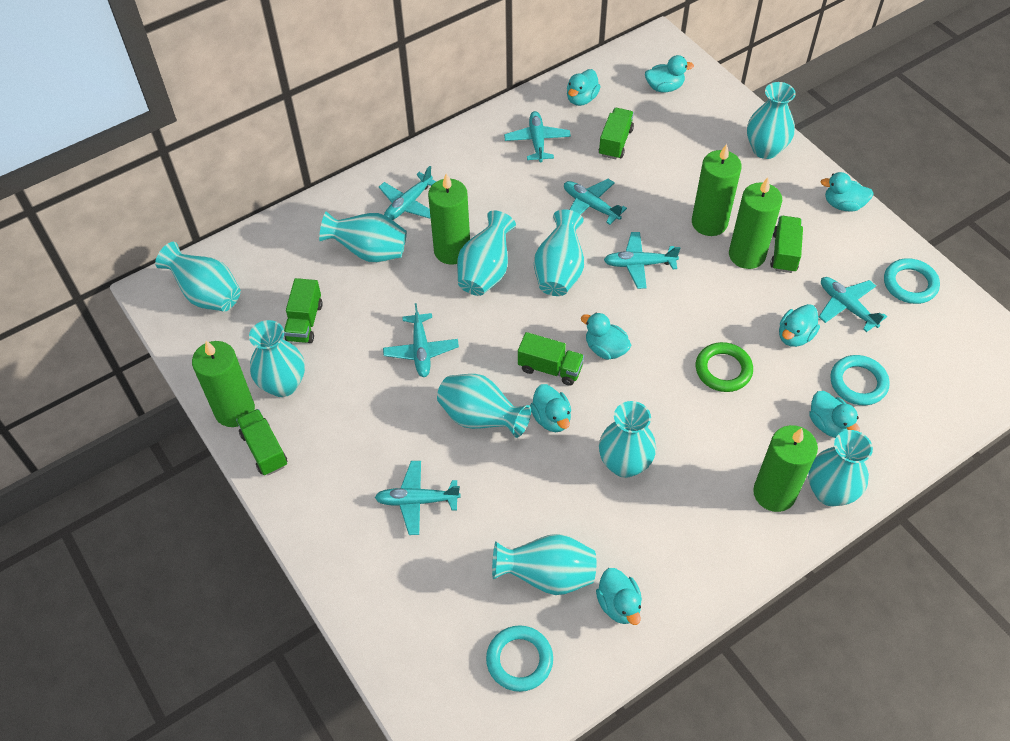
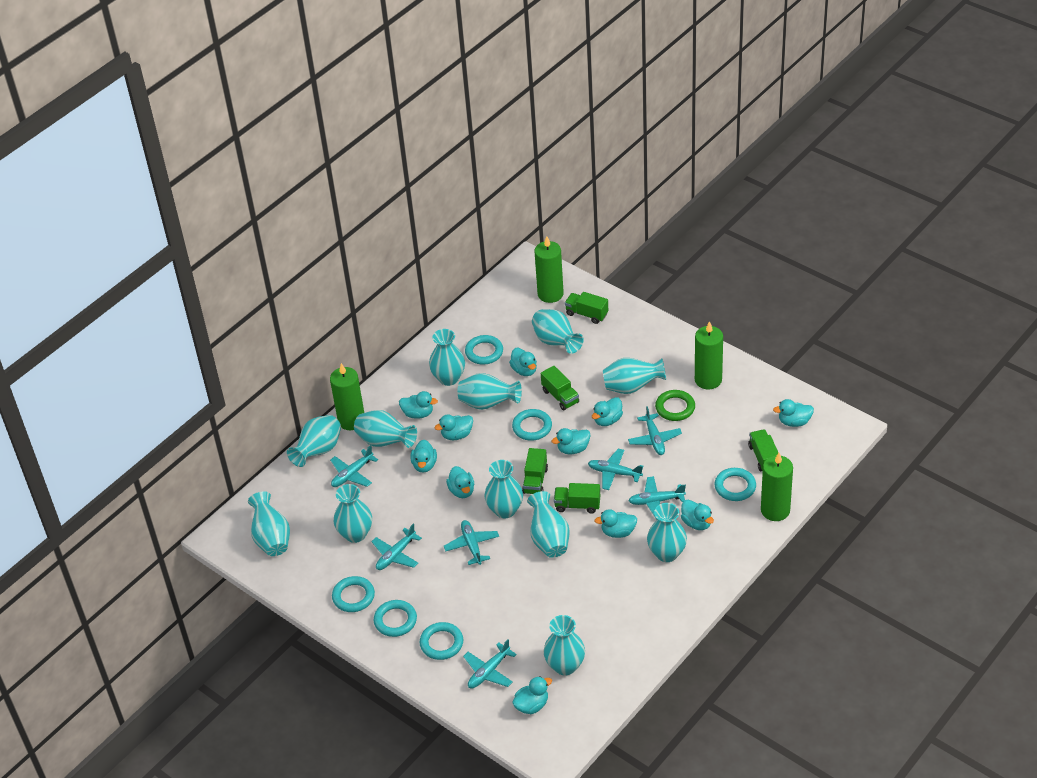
green candle: 5 -> 4
turquoise duck: 8 -> 11
turquoise ring: 3 -> 6
turquoise vase: 10 -> 12

